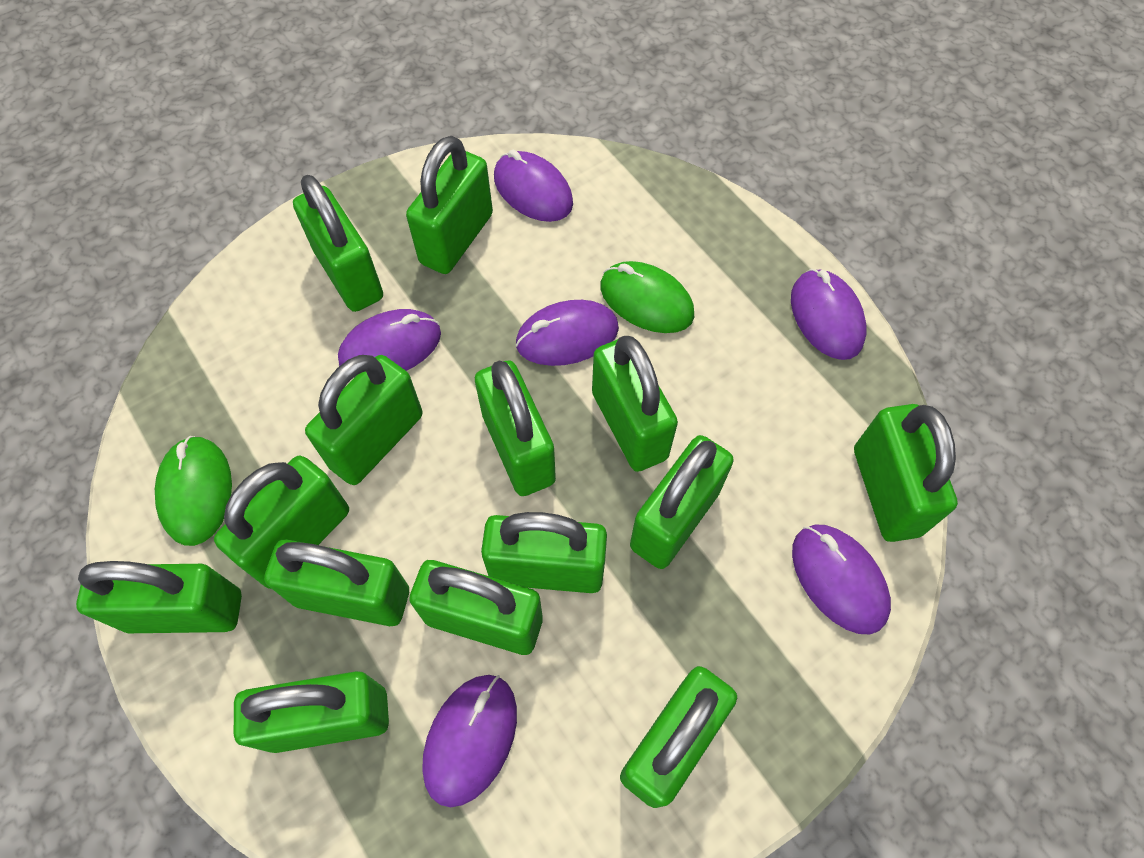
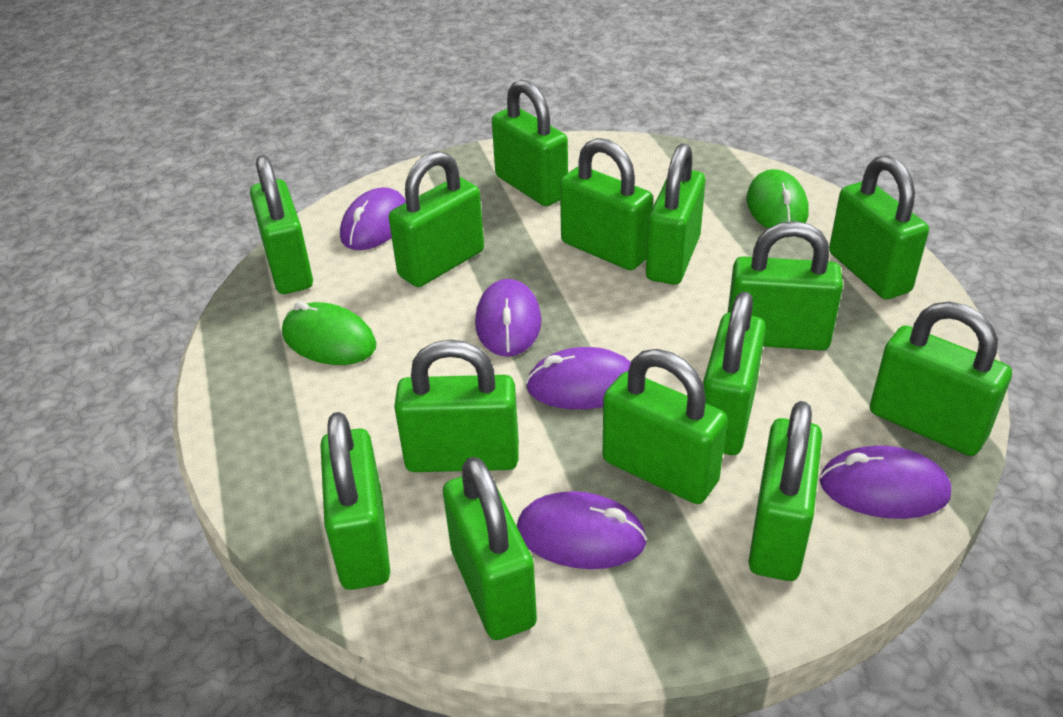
purple mouse: 6 -> 5

